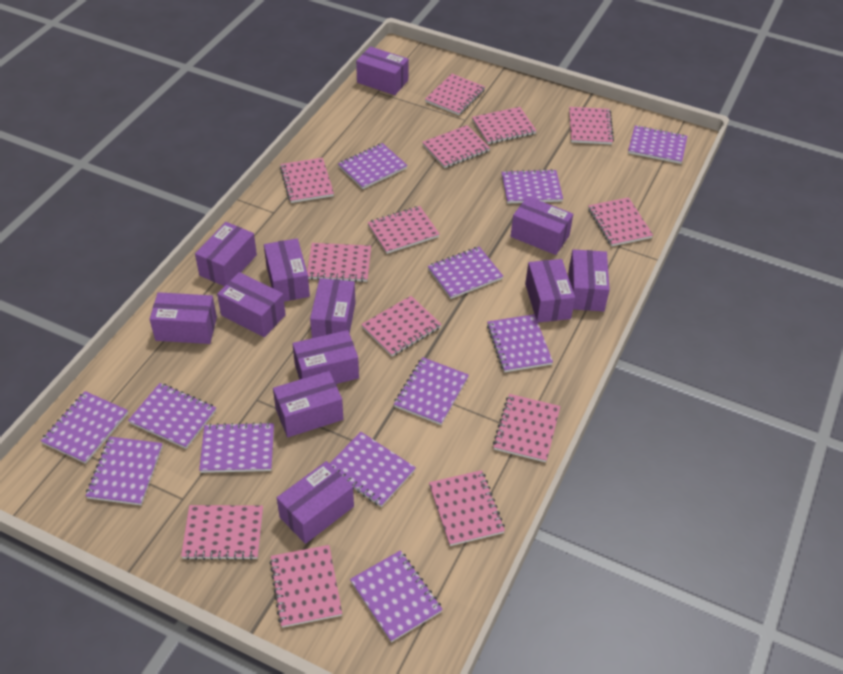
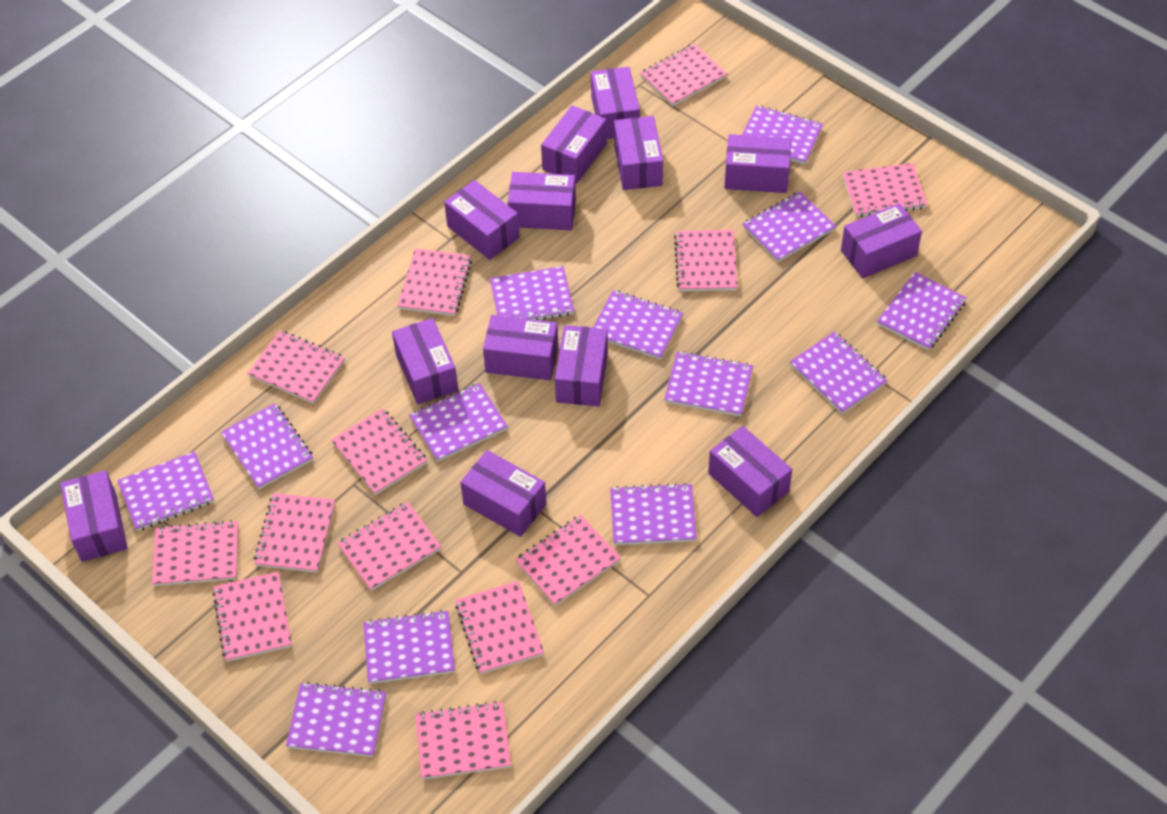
purple box: 12 -> 13
purple notebook: 12 -> 13

